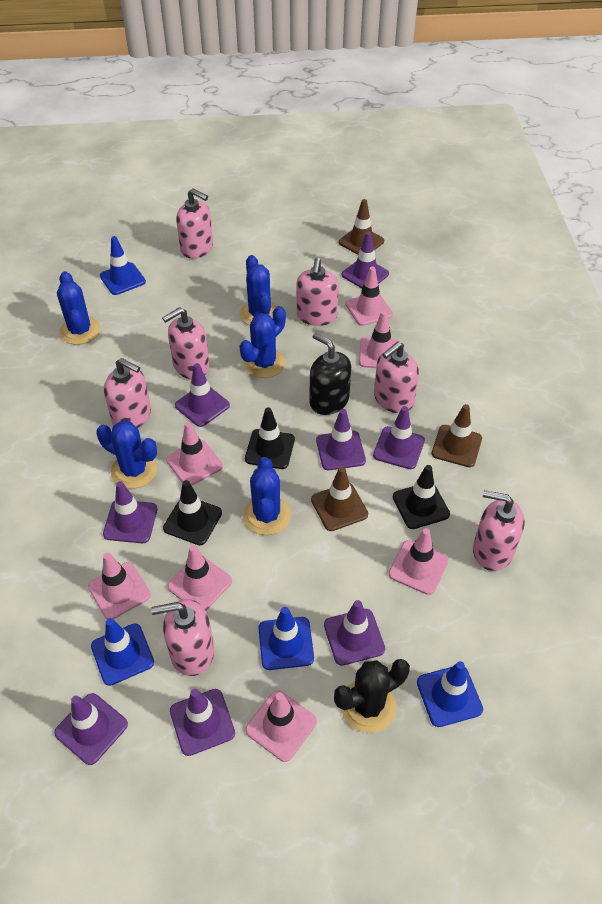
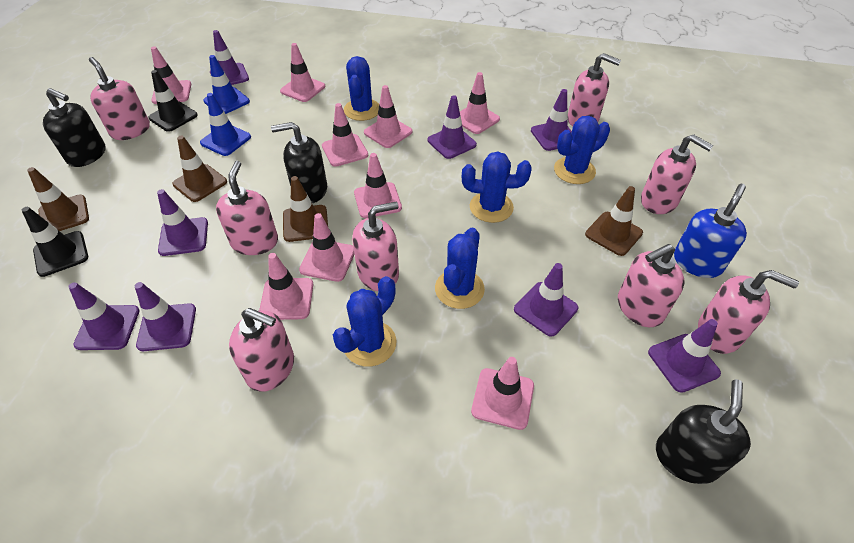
black cactus: 1 -> 0
black soap dispenser: 1 -> 3
black traffic cone: 3 -> 2
blue soap dispenser: 0 -> 1
blue traffic cone: 4 -> 2
brown traffic cone: 3 -> 4
pink soap dispenser: 7 -> 8
pink traffic cone: 7 -> 9

